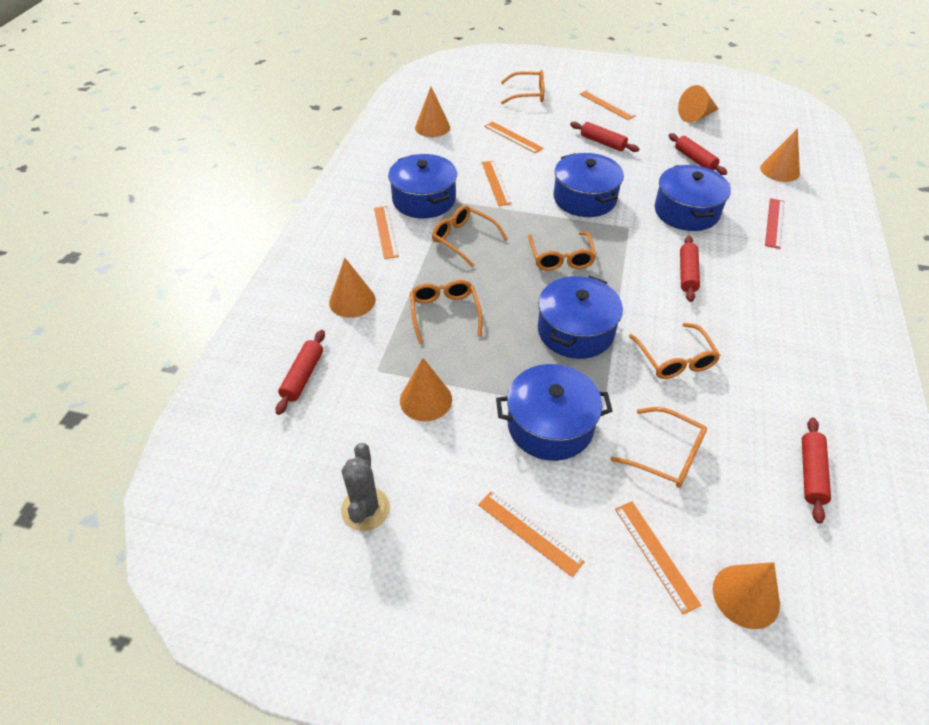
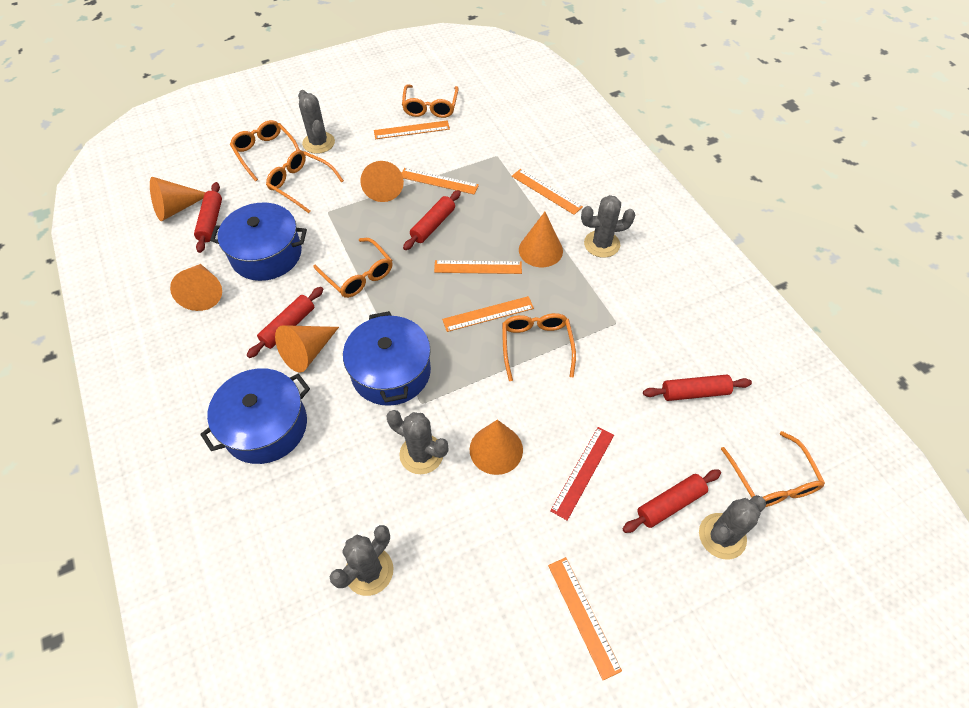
blue pot: 5 -> 3
grey cactus: 1 -> 5

